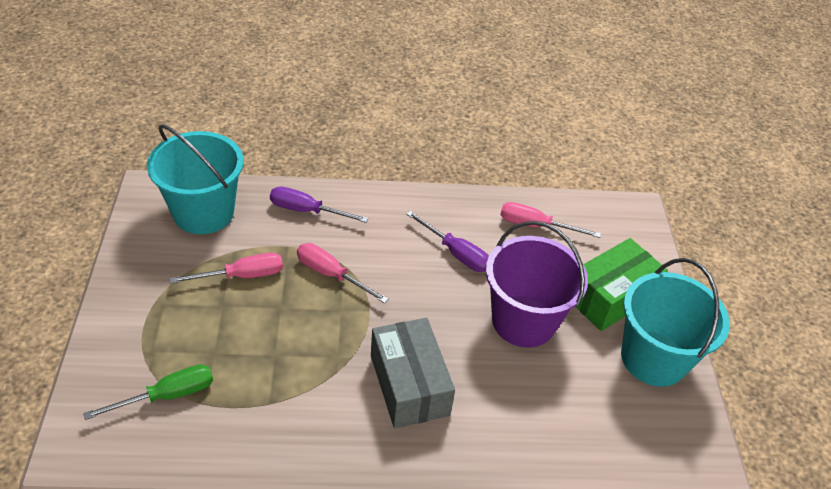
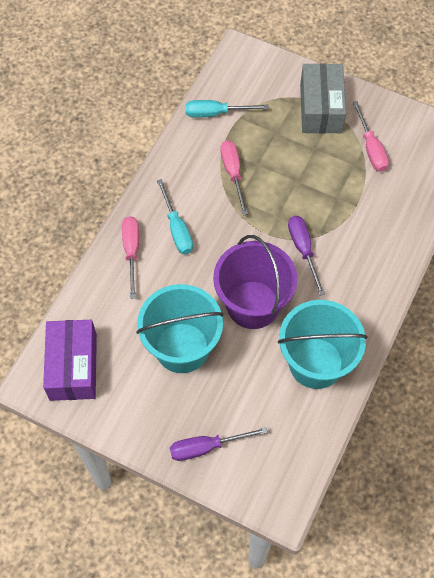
green box: 1 -> 0
green screwdriver: 1 -> 0
purple box: 0 -> 1
turquoise screwdriver: 0 -> 2

